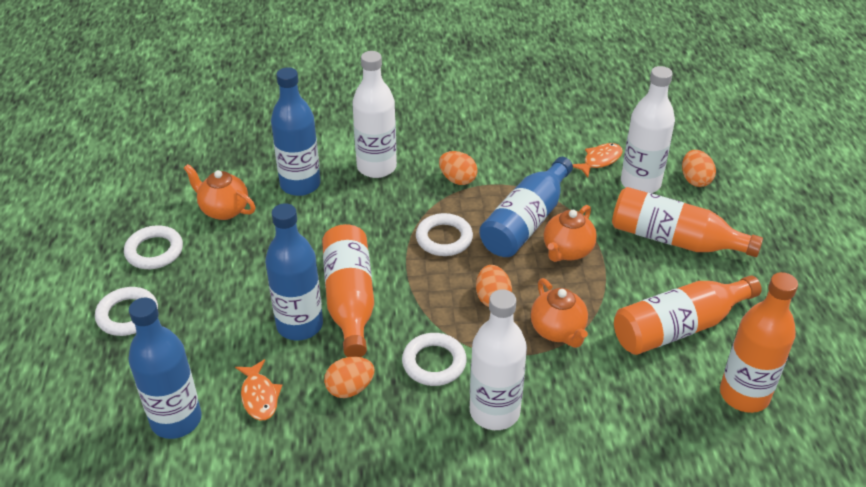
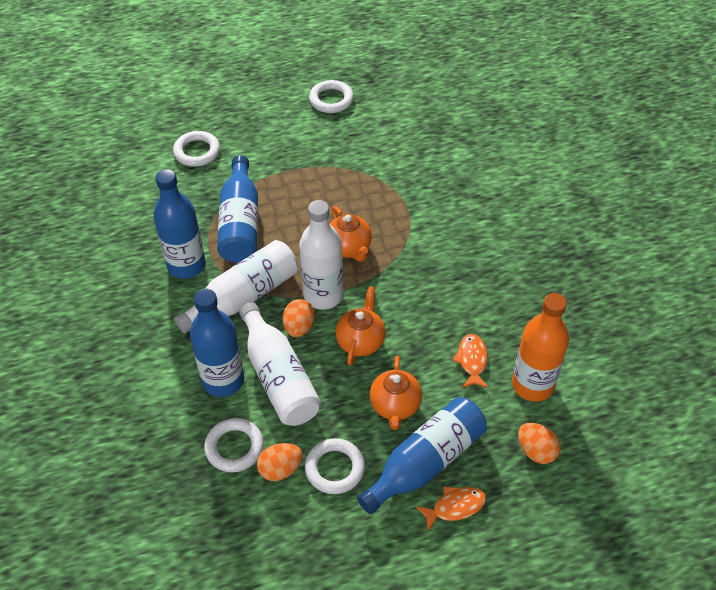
orange bottle: 4 -> 1
orange egg: 4 -> 3

